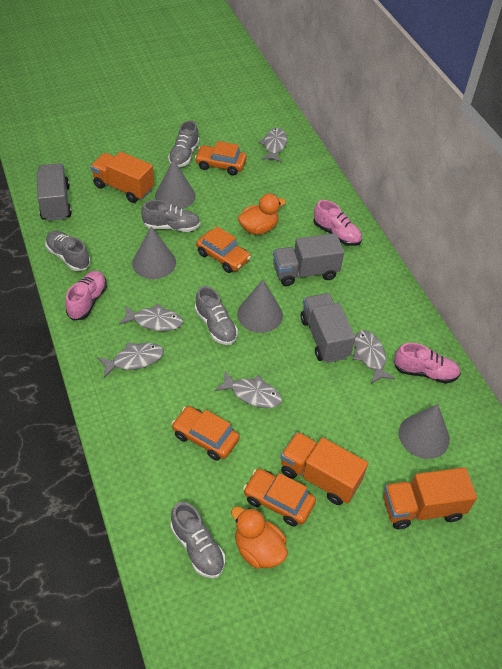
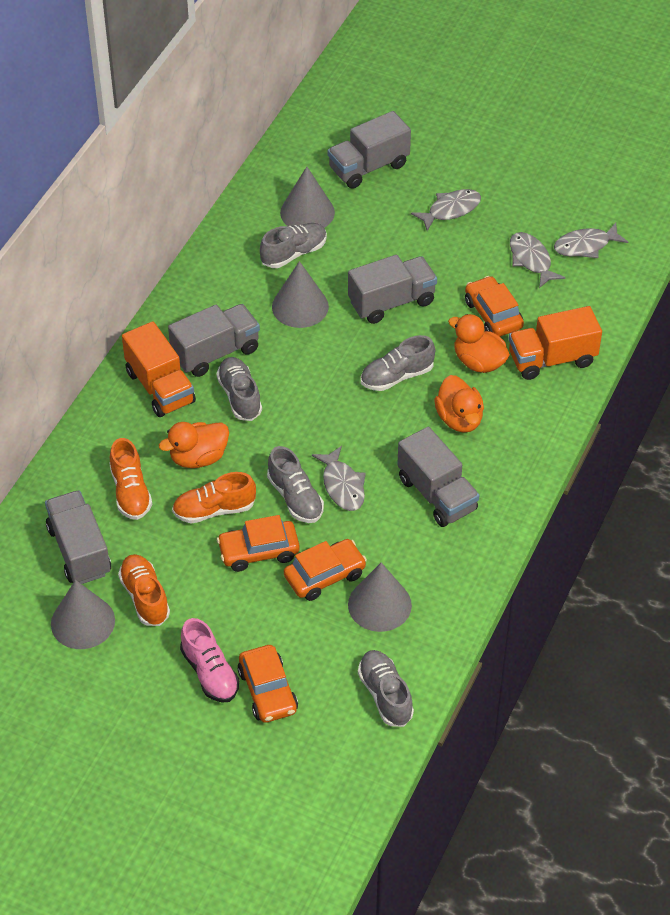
grey fish: 5 -> 4
grey truck: 3 -> 5
orange duck: 2 -> 3
orange shoe: 0 -> 3
orange truck: 3 -> 2
pink shoe: 3 -> 1

